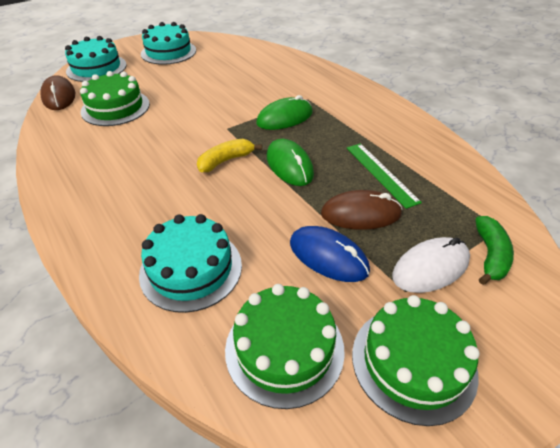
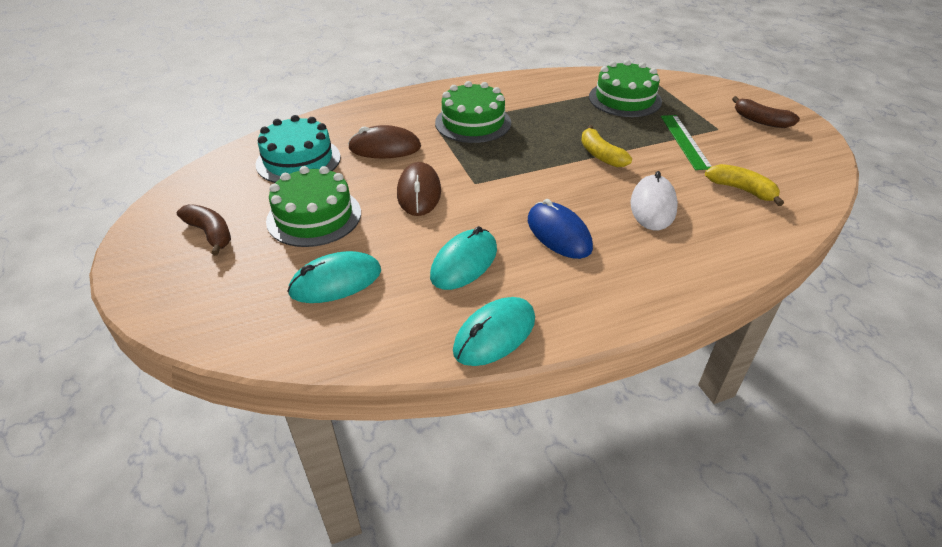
brown banana: 0 -> 2
green banana: 1 -> 0
green mouse: 2 -> 0
turquoise cake: 3 -> 1
turquoise mouse: 0 -> 3
yellow banana: 1 -> 2

